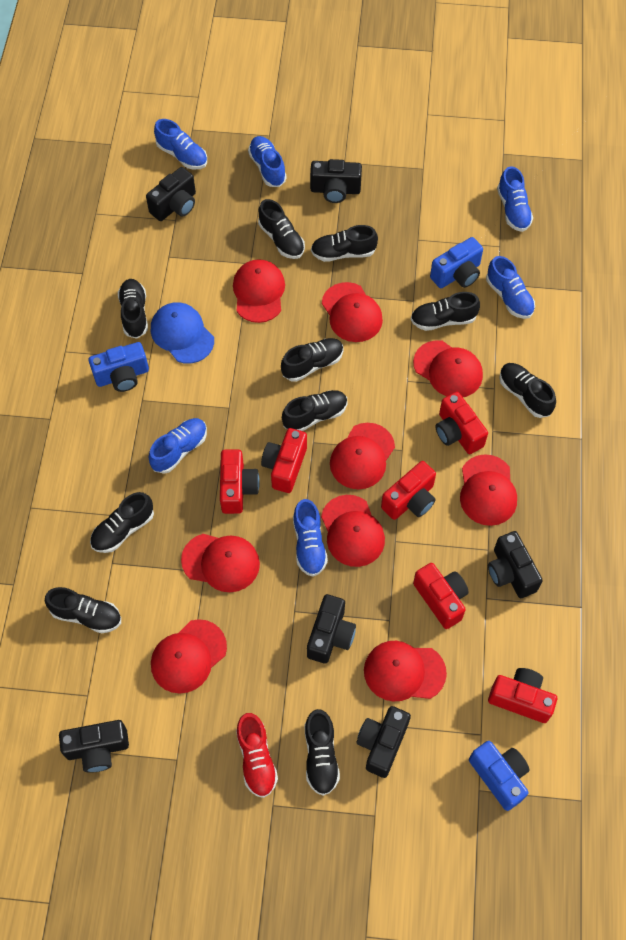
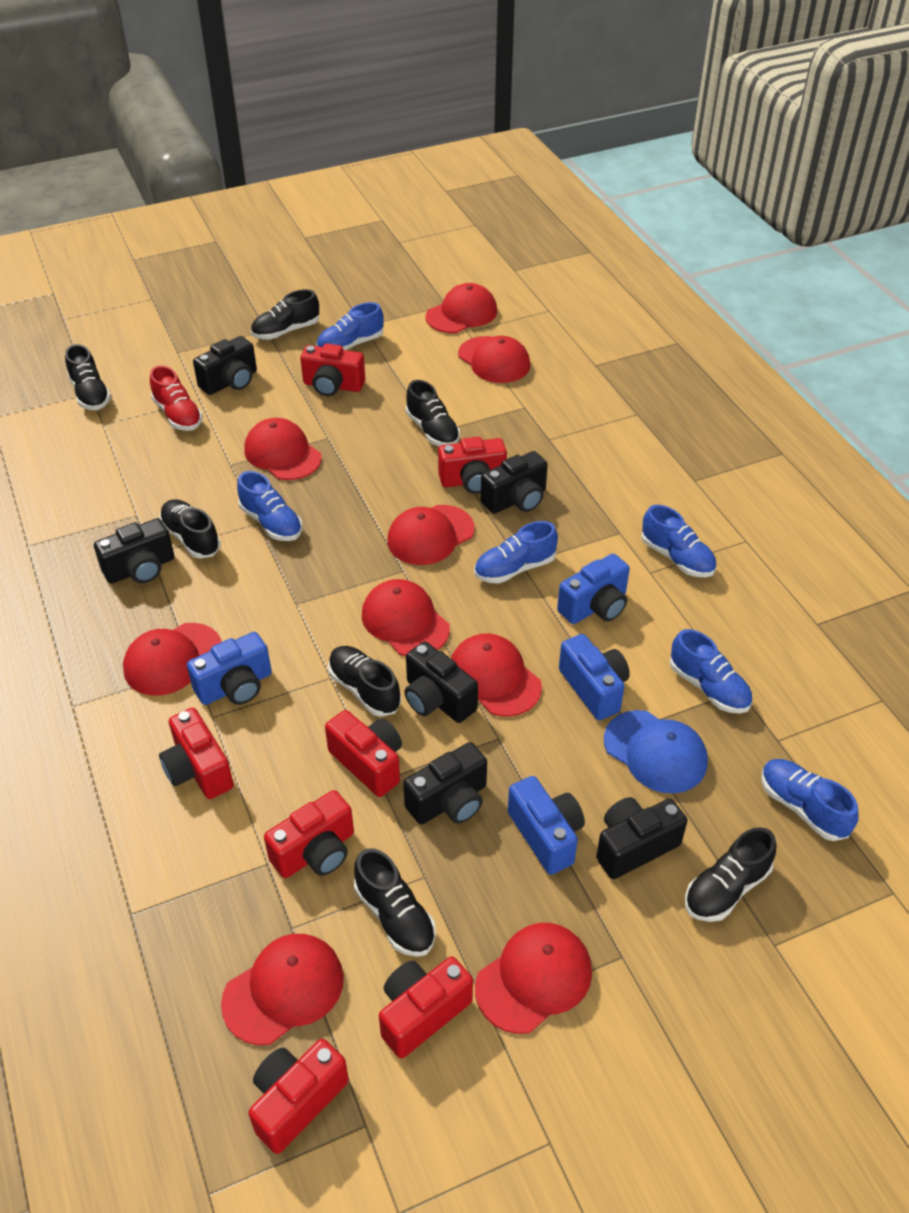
black shoe: 10 -> 7
blue camera: 3 -> 4
red camera: 6 -> 7

